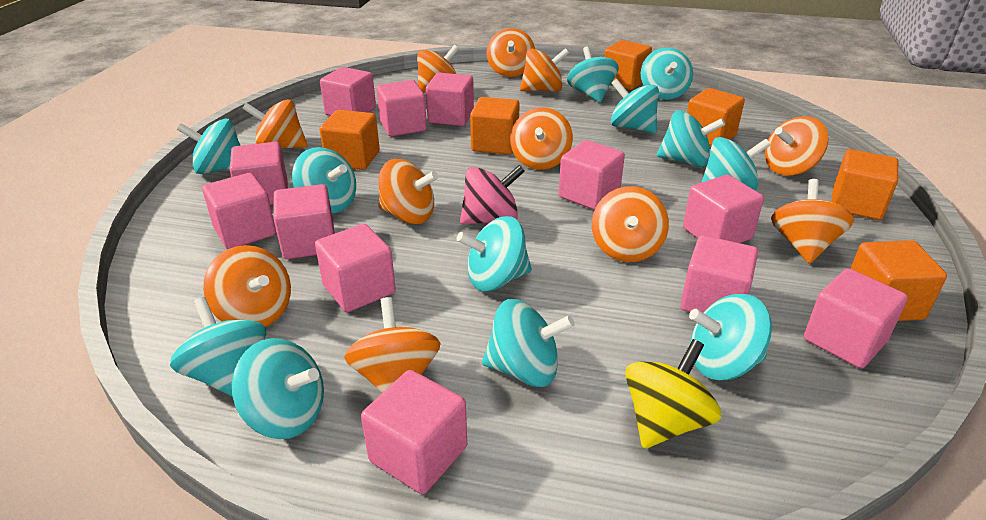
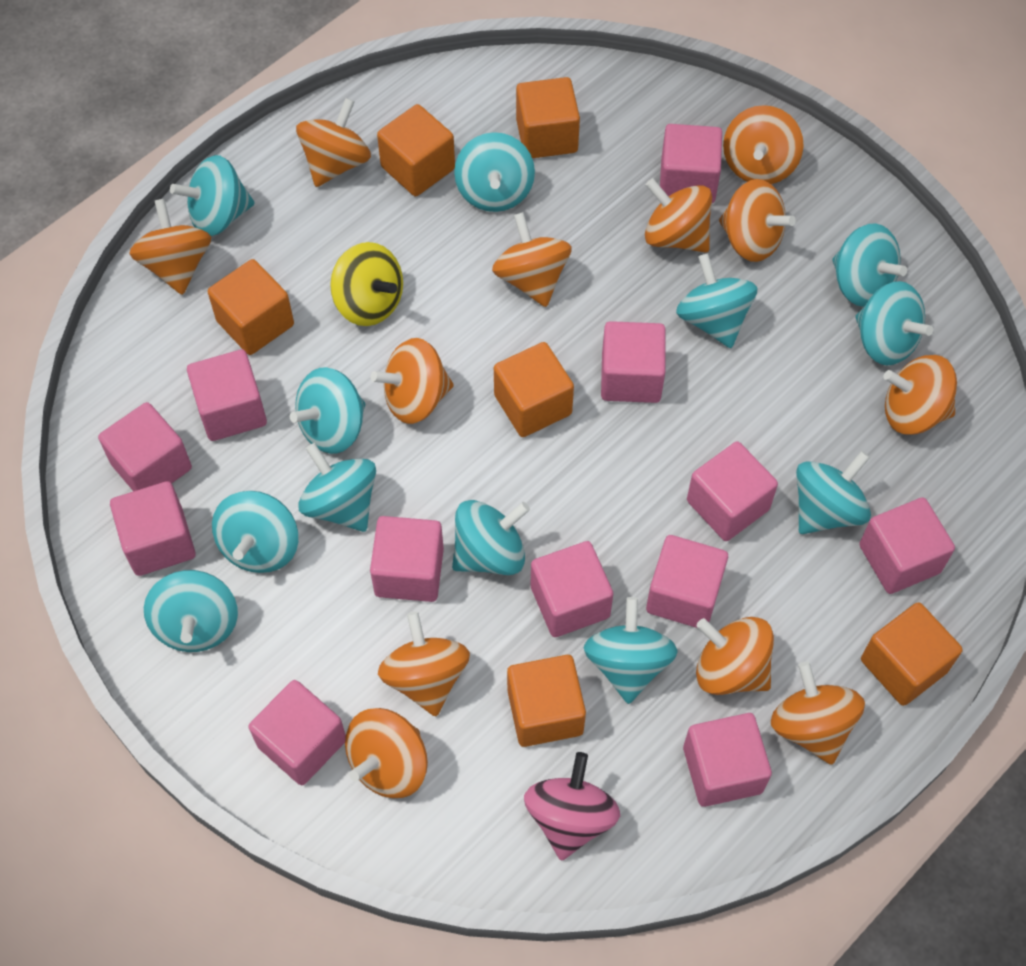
orange spinning top: 11 -> 12

